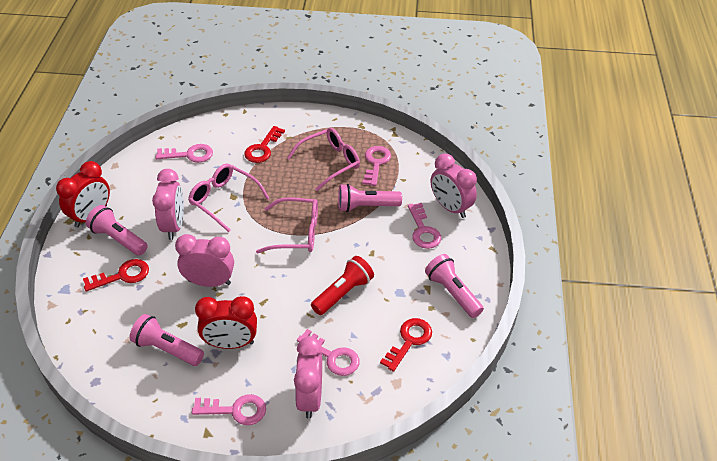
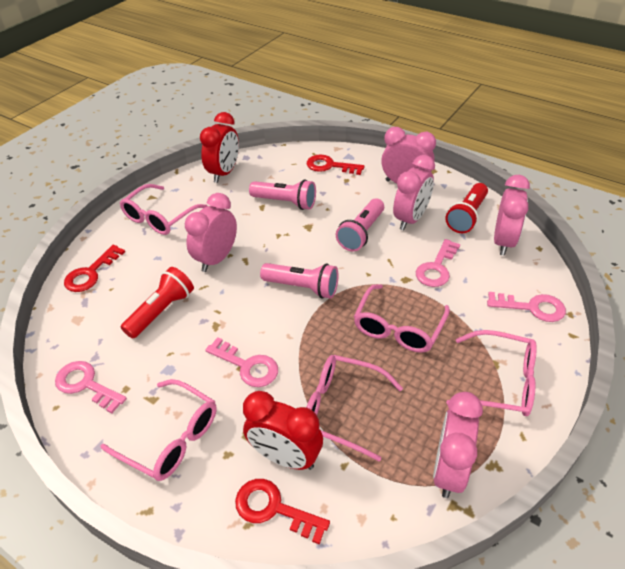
pink clock: 4 -> 5
pink flashlight: 4 -> 3
pink glasses: 3 -> 5
pink key: 5 -> 4
red flashlight: 1 -> 2

